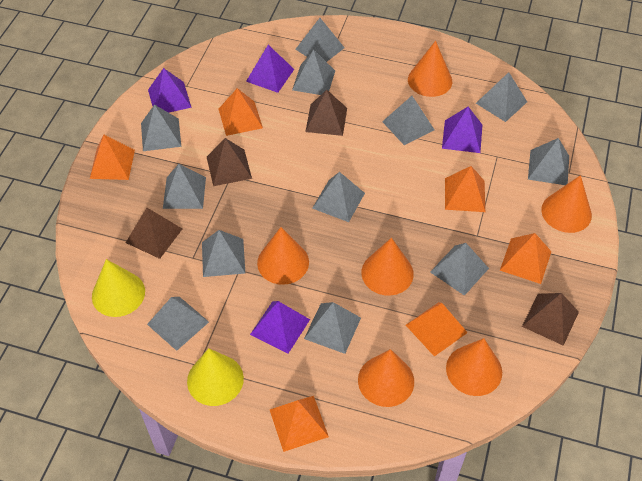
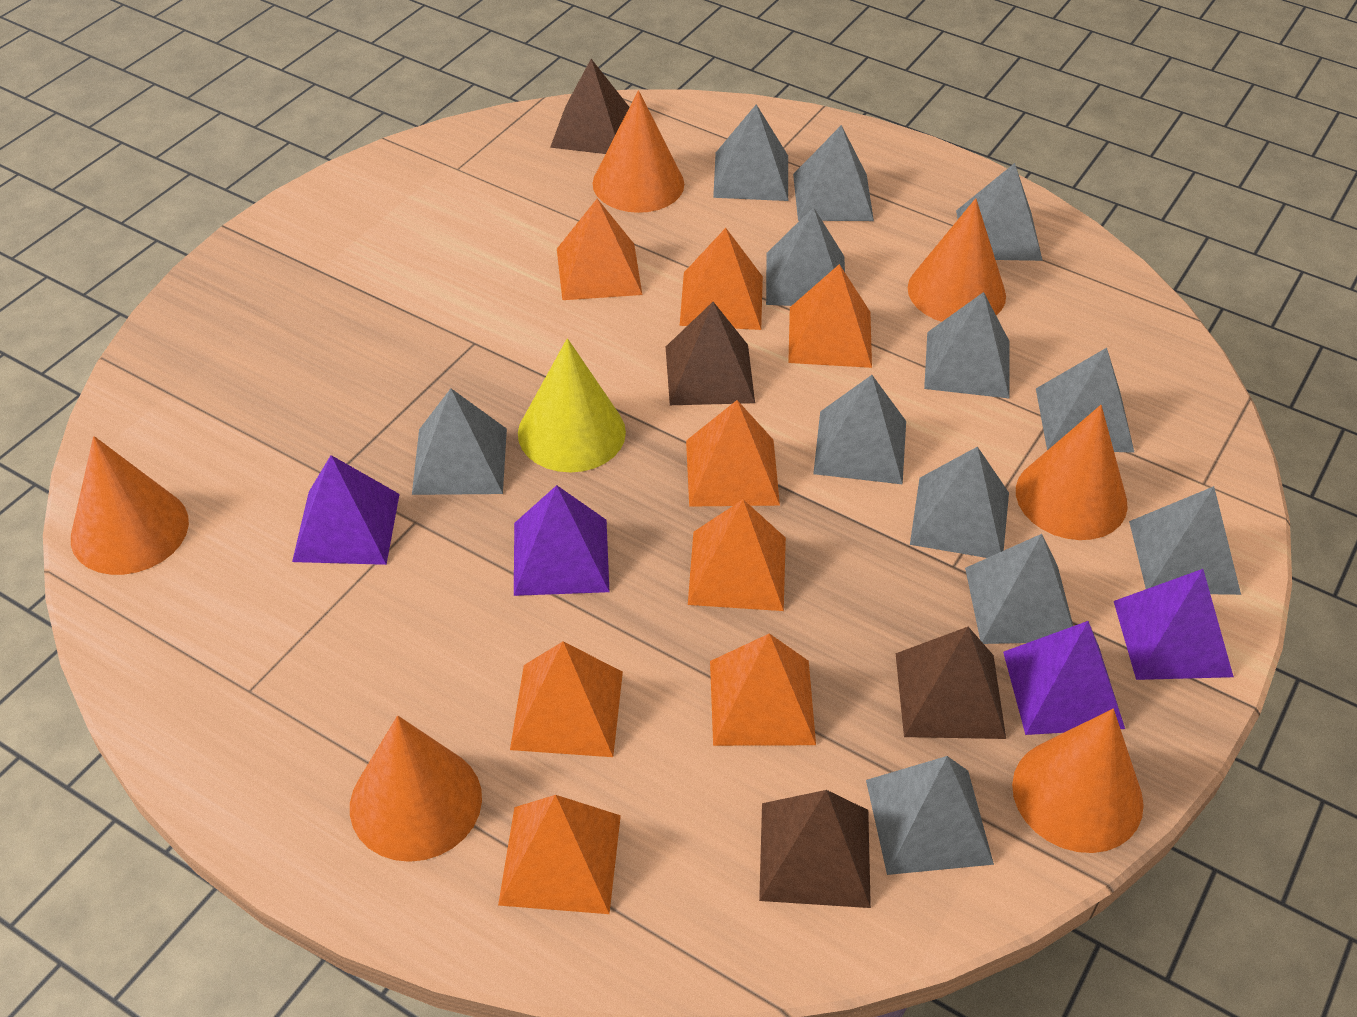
orange pyramid: 6 -> 8
yellow cone: 2 -> 1

